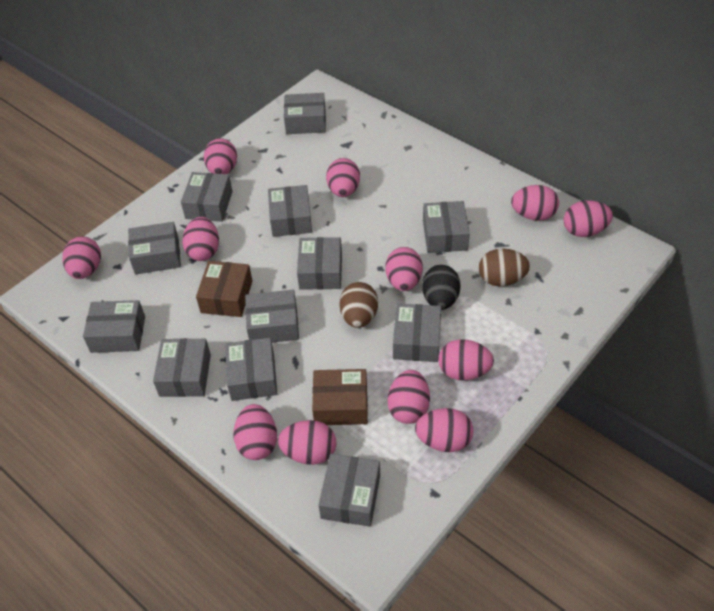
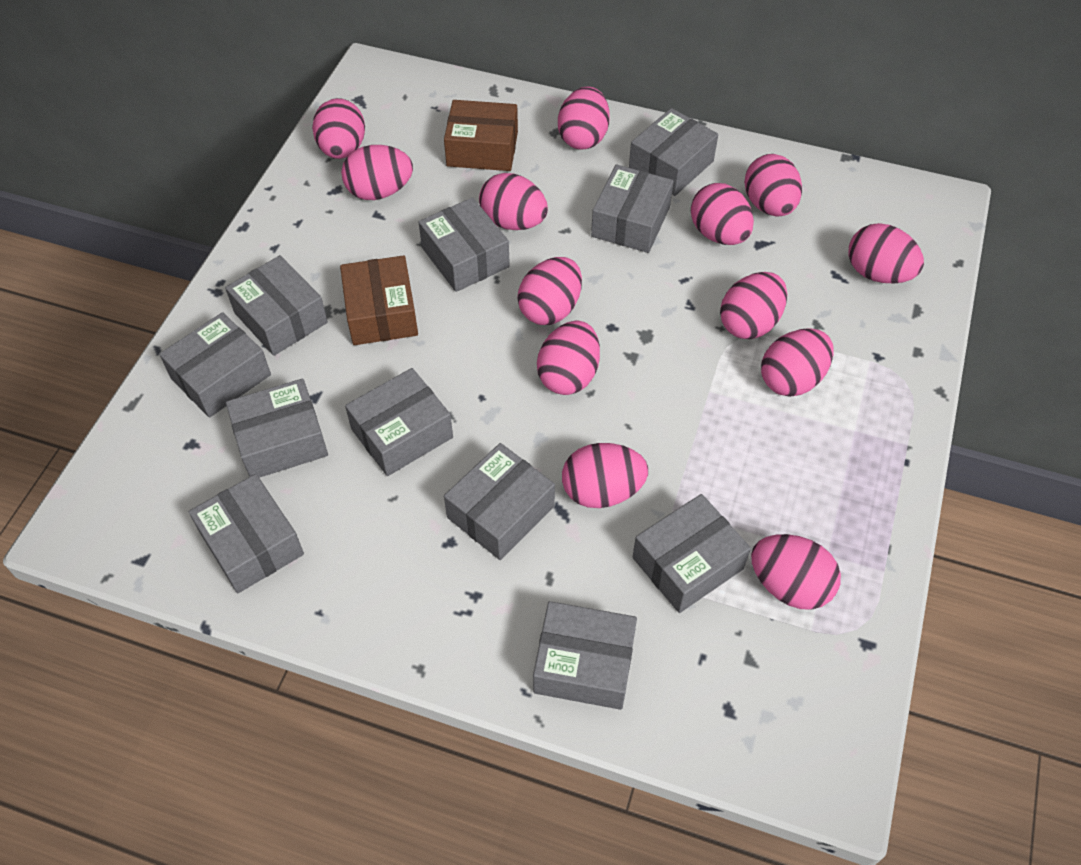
black egg: 1 -> 0
brown egg: 2 -> 0
grey box: 12 -> 11
pink egg: 12 -> 13

